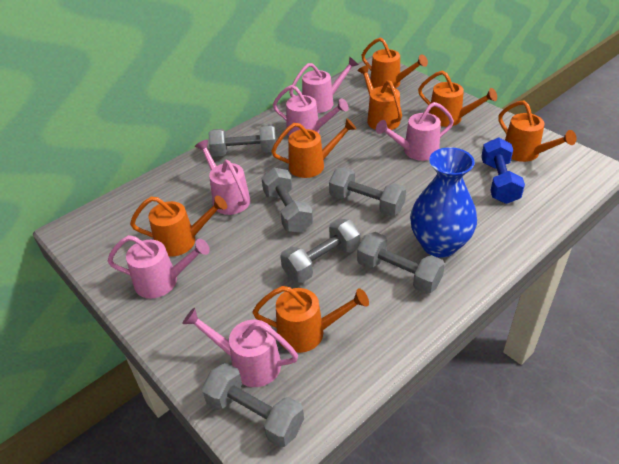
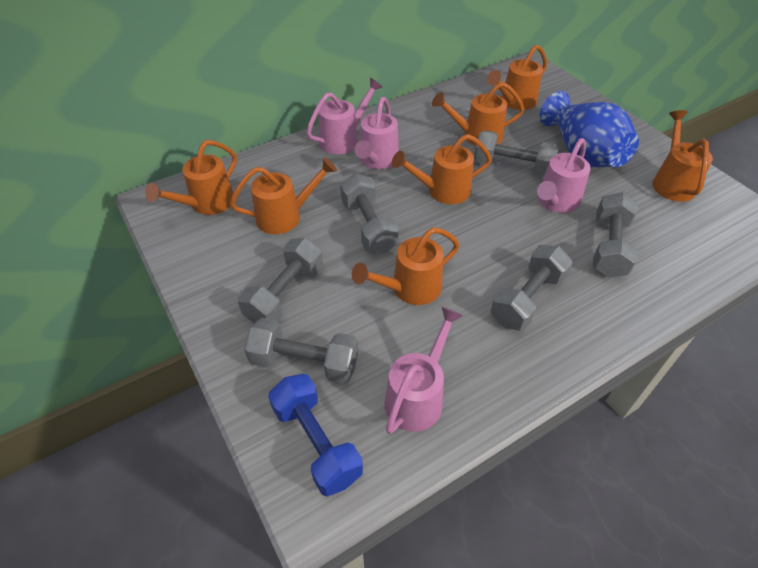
pink watering can: 6 -> 4

